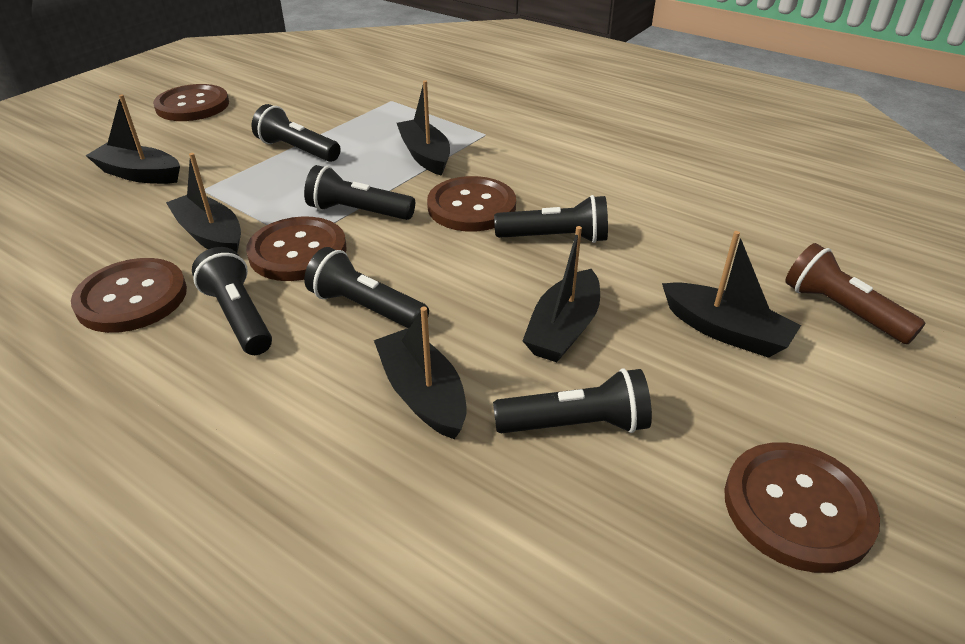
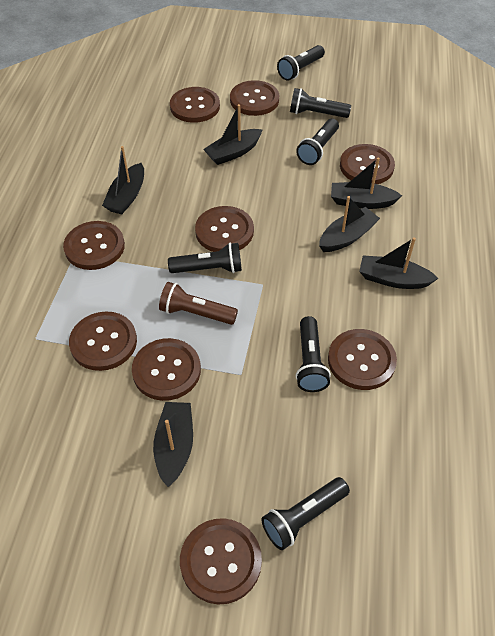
brown button: 5 -> 9

